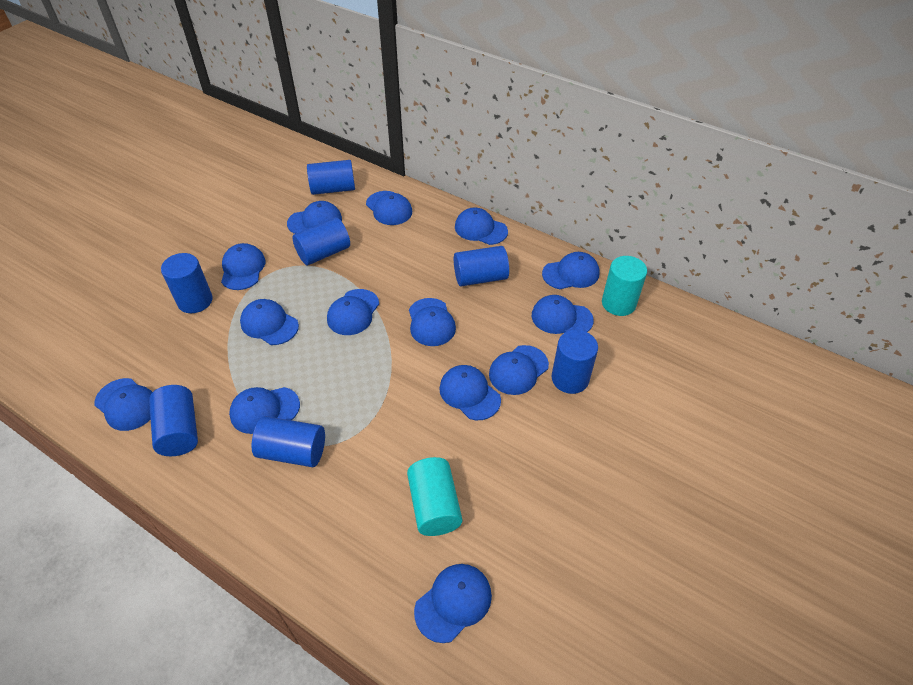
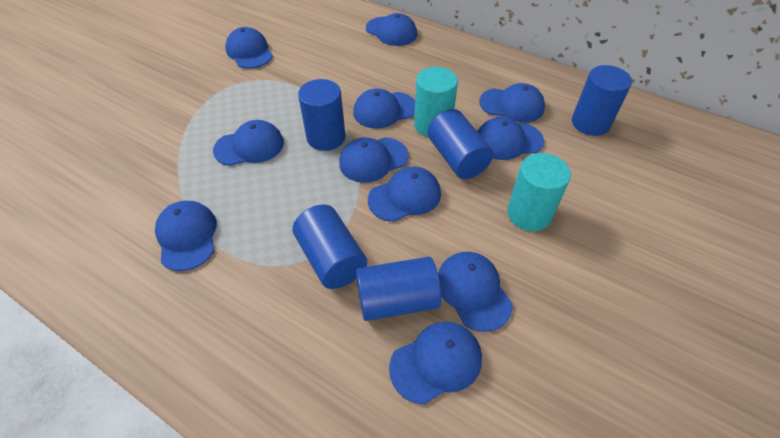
blue cap: 14 -> 11
blue cylinder: 7 -> 5

